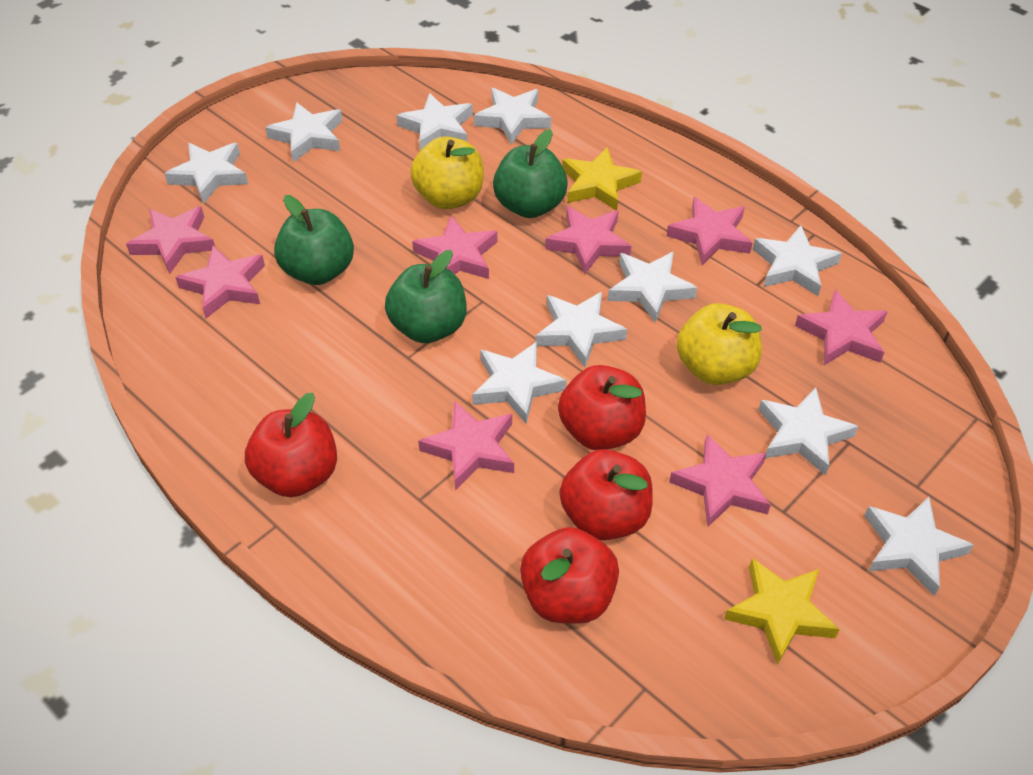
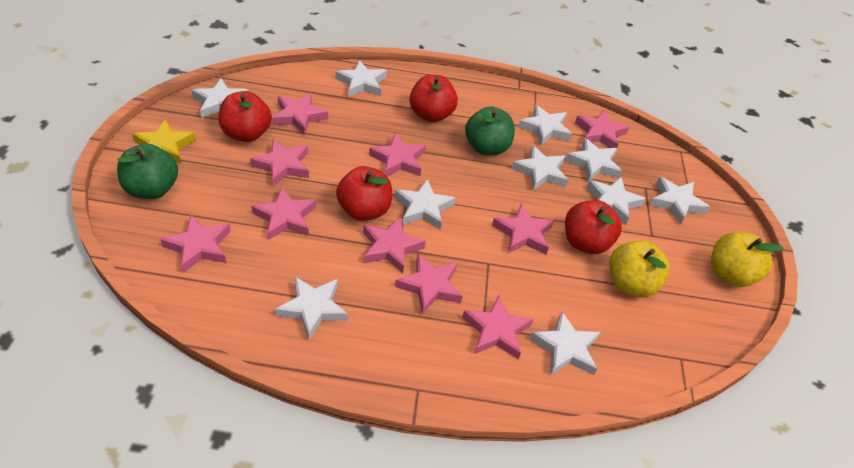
green apple: 3 -> 2
pink star: 8 -> 10
yellow star: 2 -> 1

